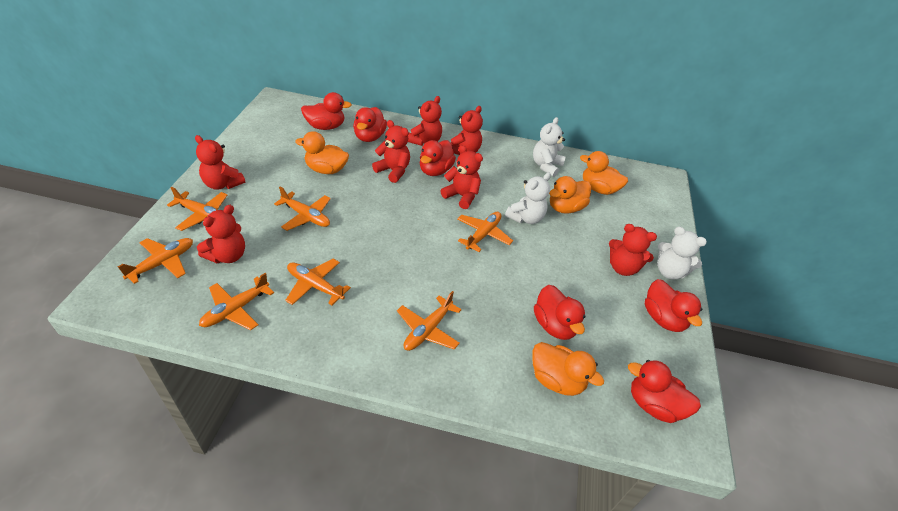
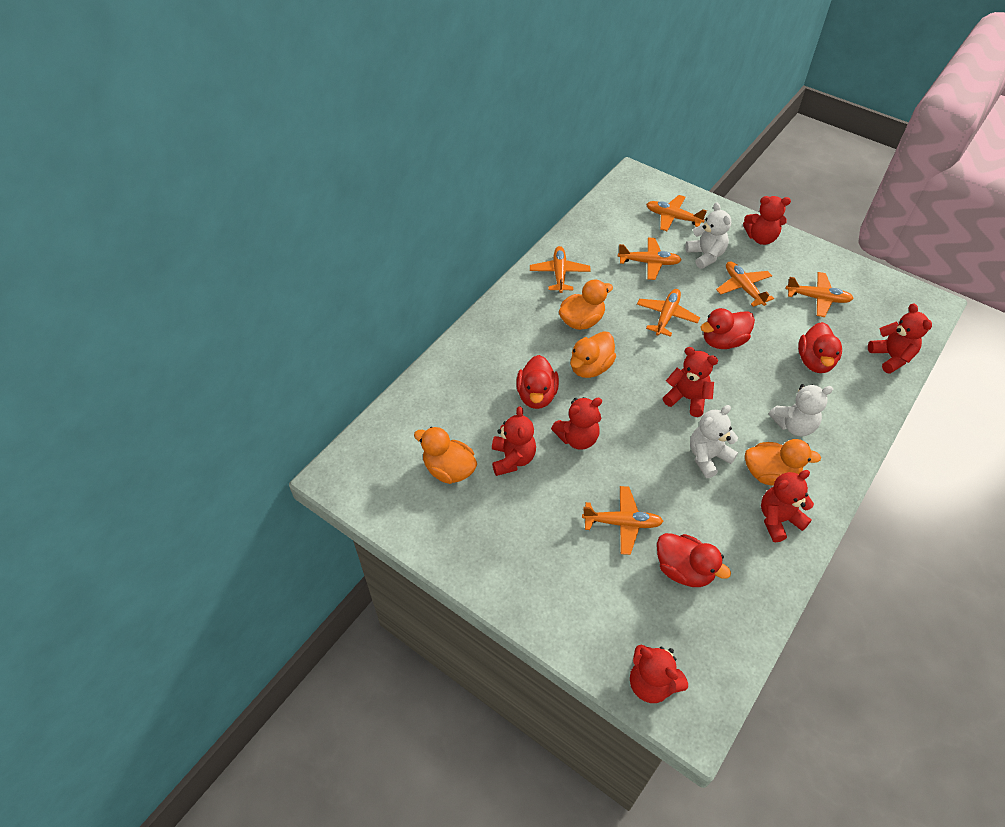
red duck: 6 -> 4

